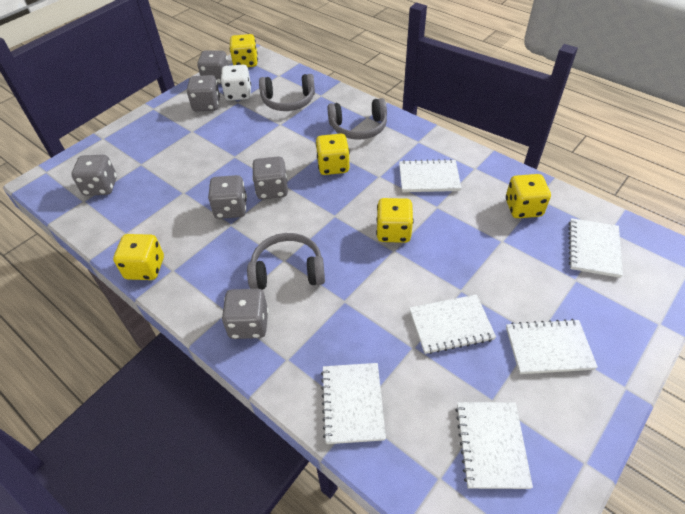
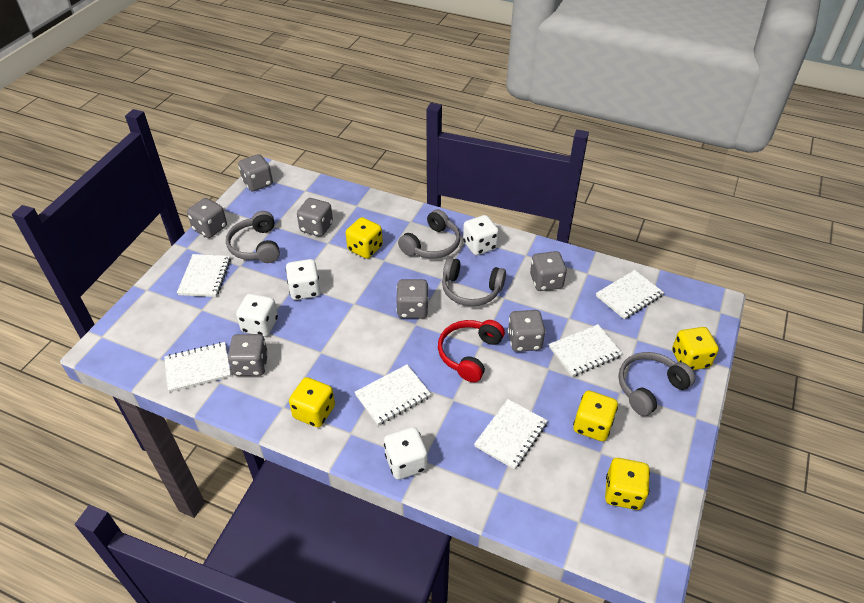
grey dice: 6 -> 7
grey headphones: 3 -> 4
red headphones: 0 -> 1
white dice: 1 -> 4

